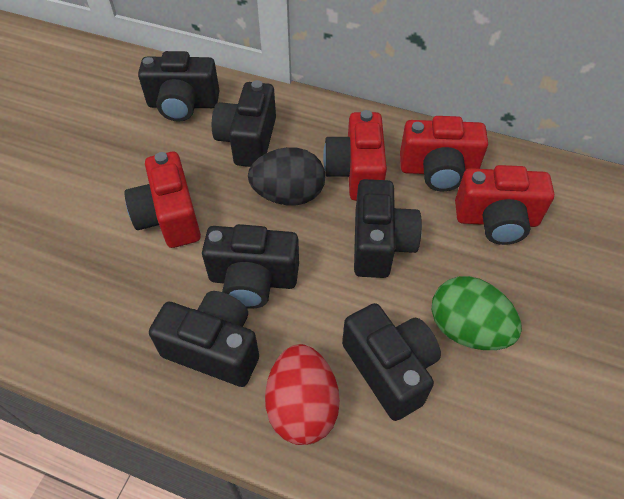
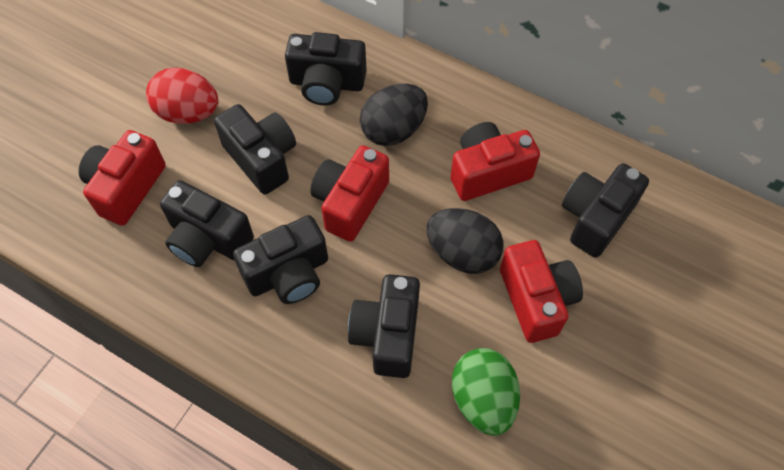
black egg: 1 -> 2

